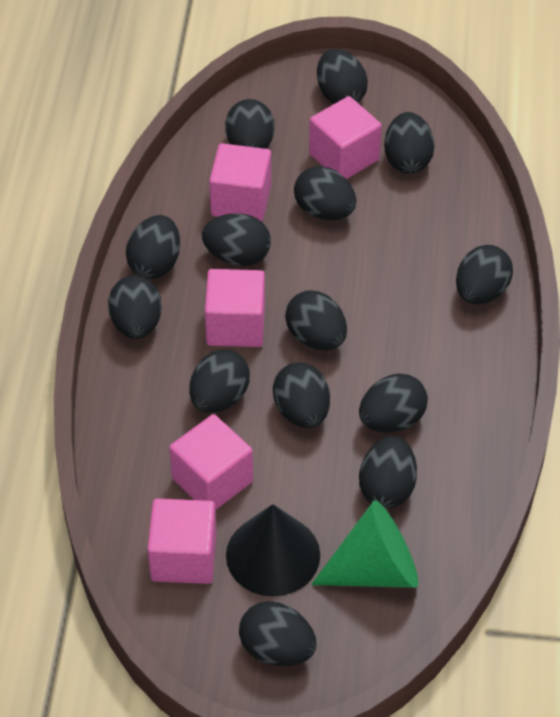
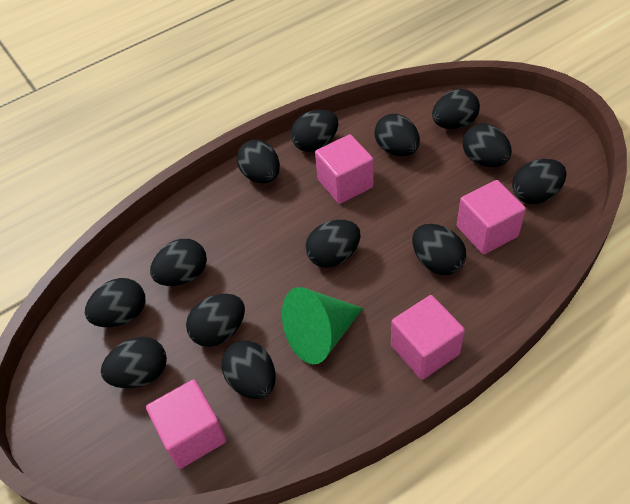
black cone: 1 -> 0
black egg: 14 -> 13
pink cube: 5 -> 4

